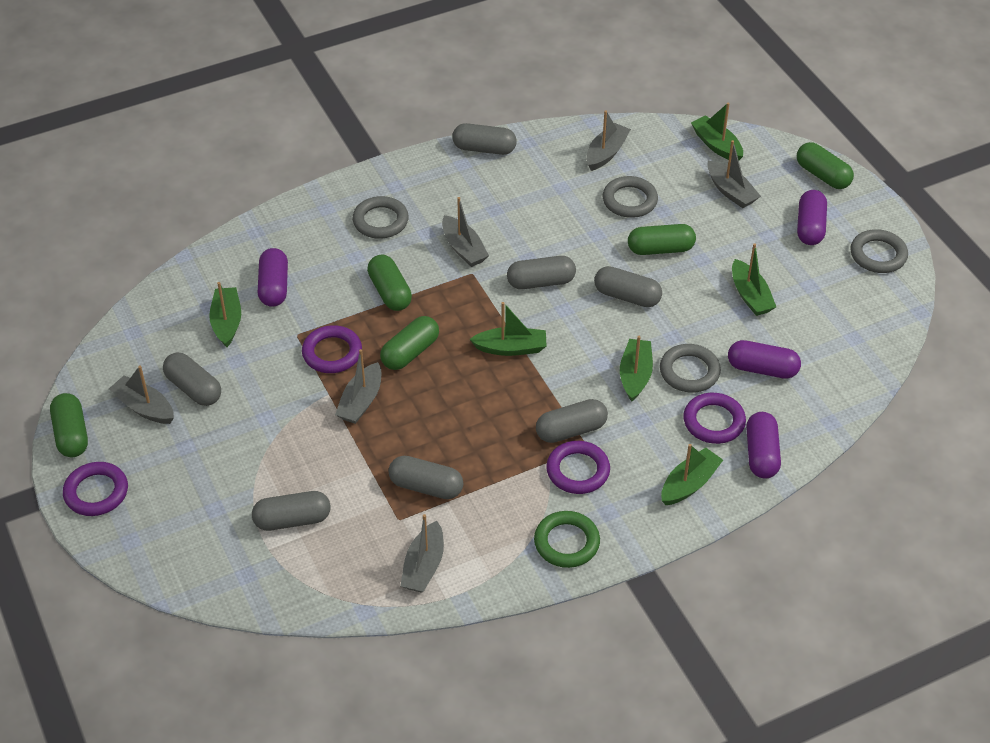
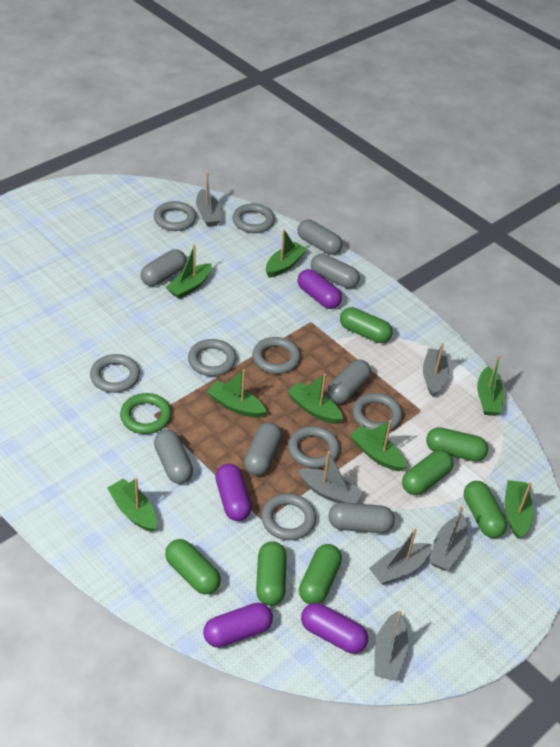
green boat: 6 -> 8
green capsule: 5 -> 7
grey ring: 4 -> 8
purple ring: 4 -> 0

